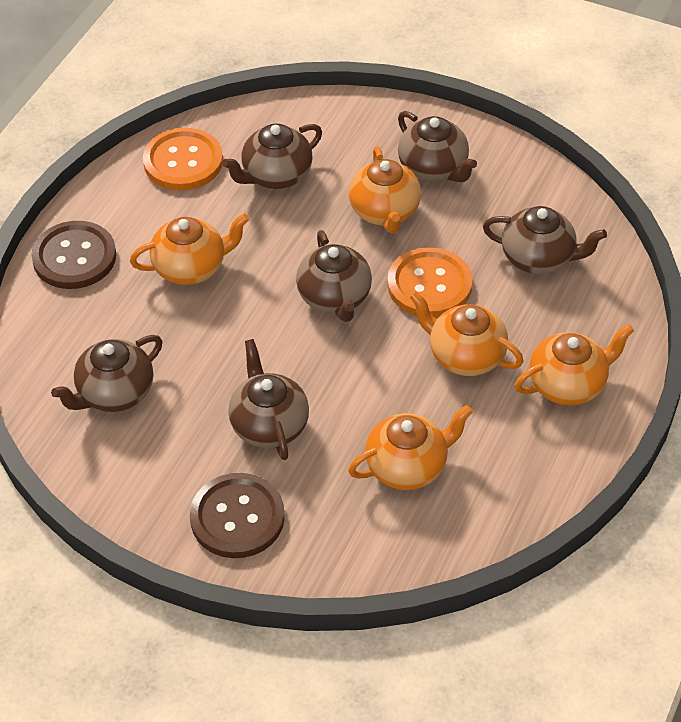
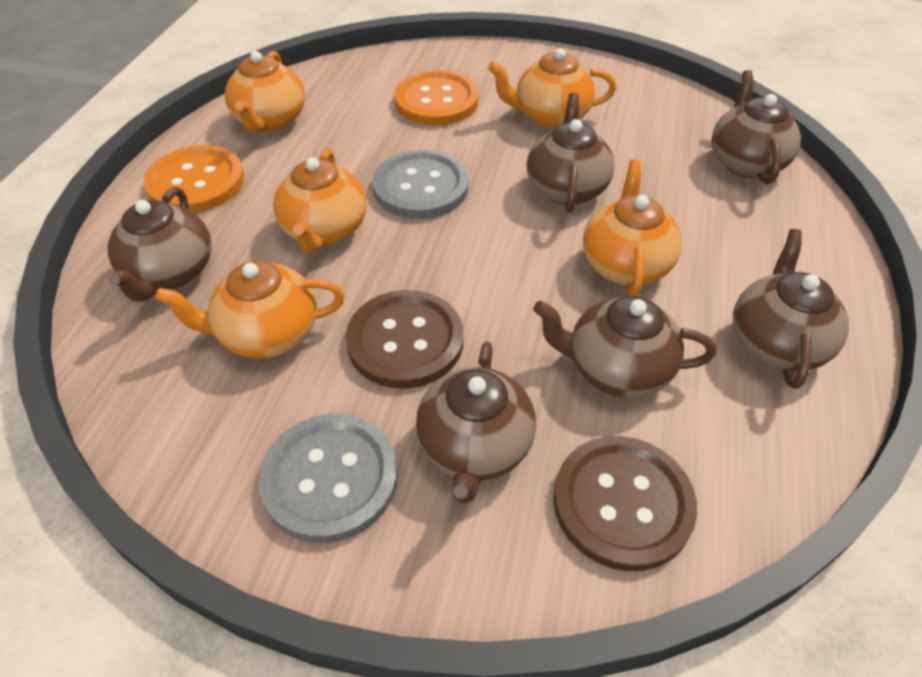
grey button: 0 -> 2

